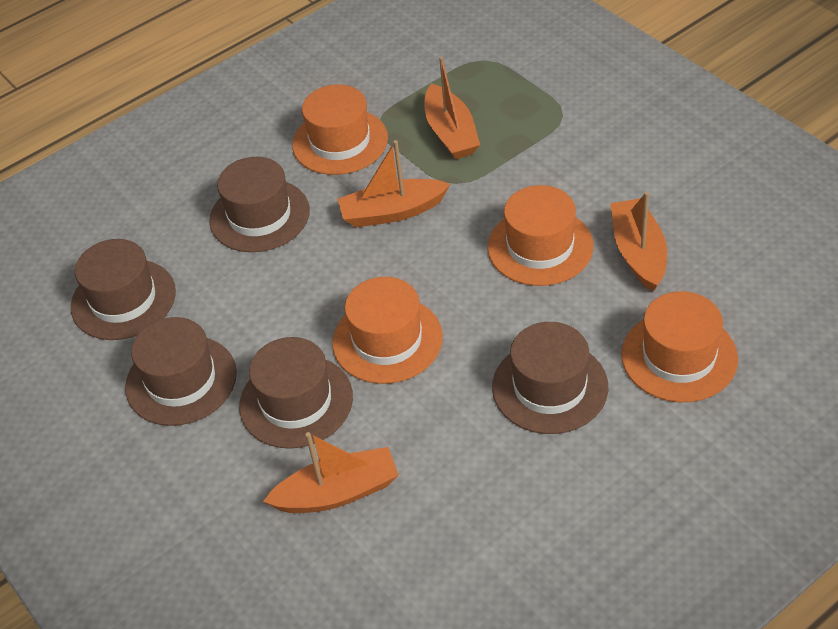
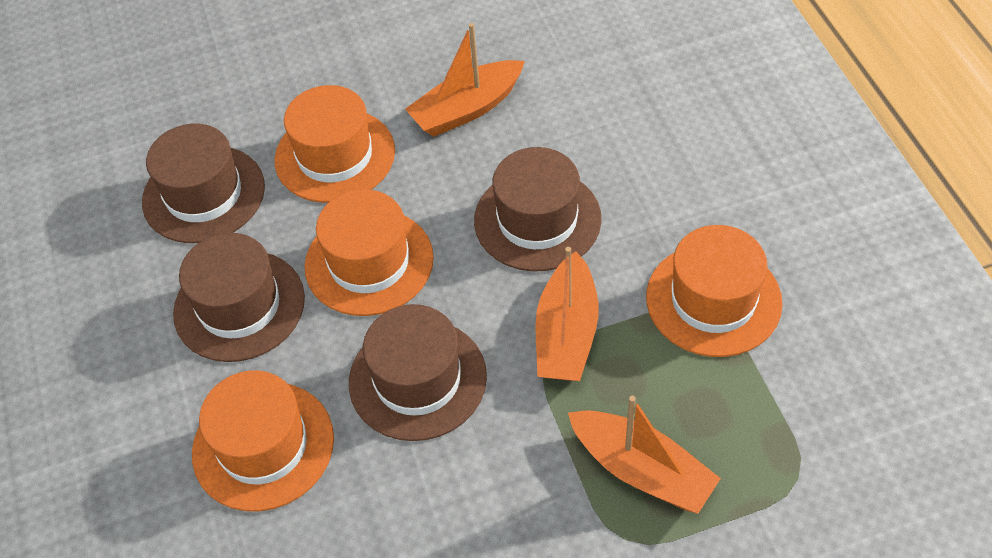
brown hat: 5 -> 4
orange boat: 4 -> 3

